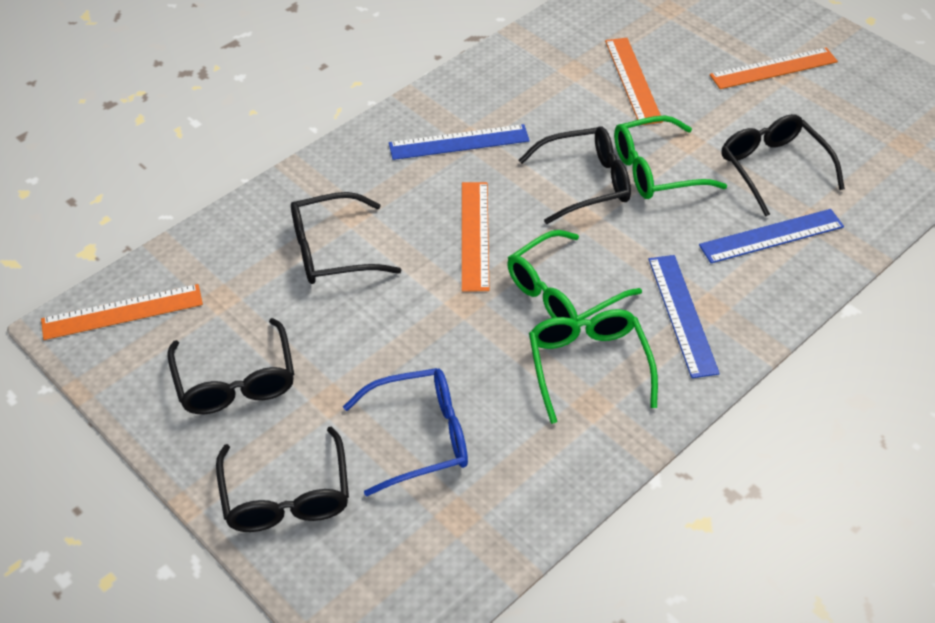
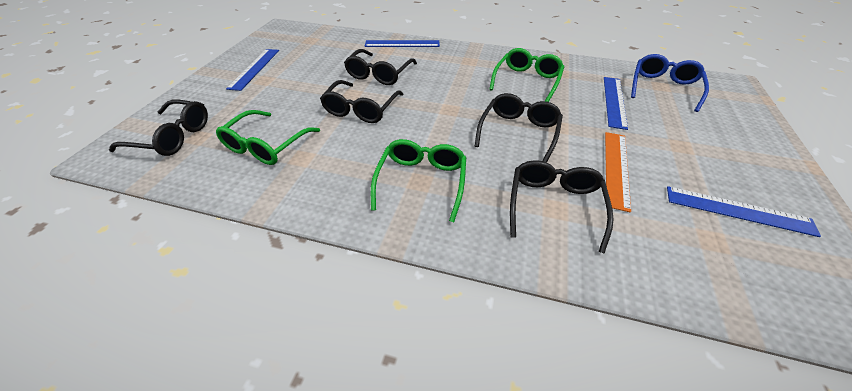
blue ruler: 3 -> 4
orange ruler: 4 -> 1

